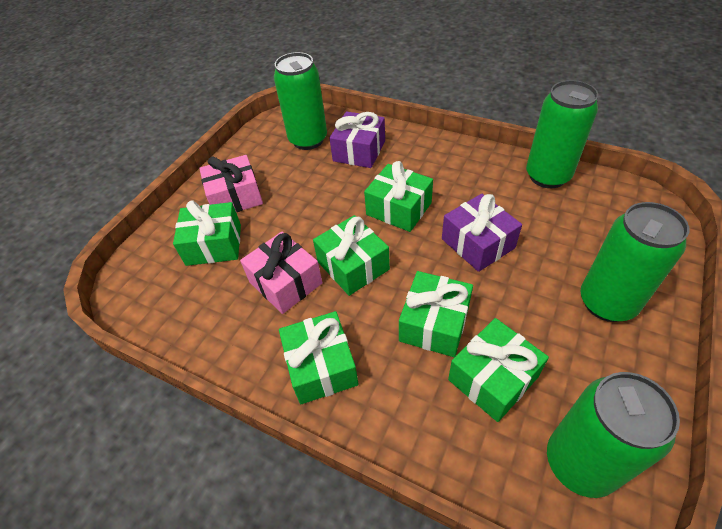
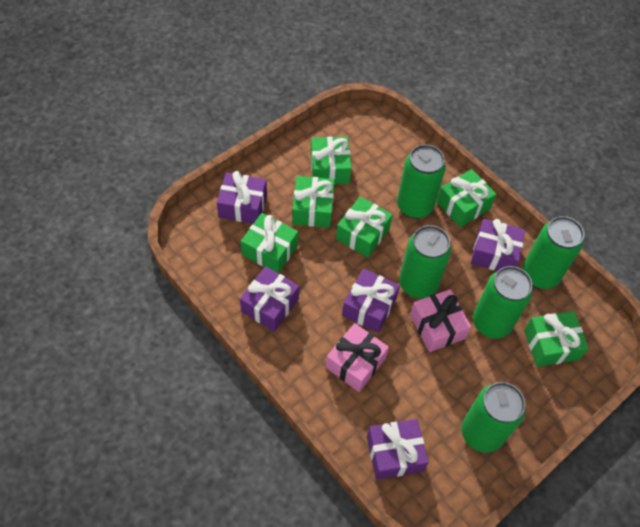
green can: 4 -> 5
purple gift: 2 -> 5

